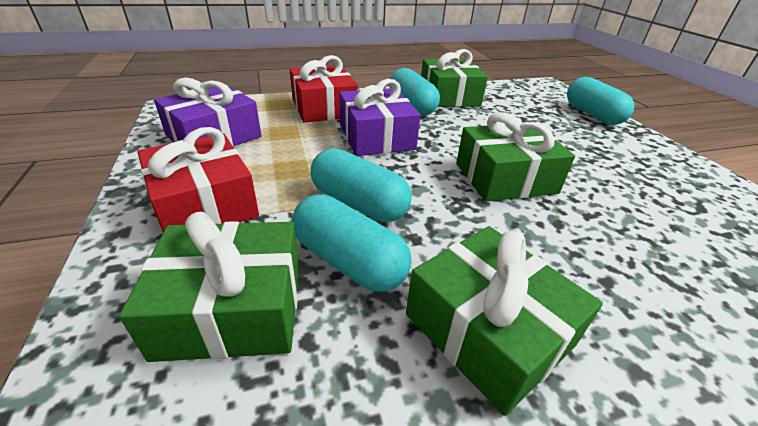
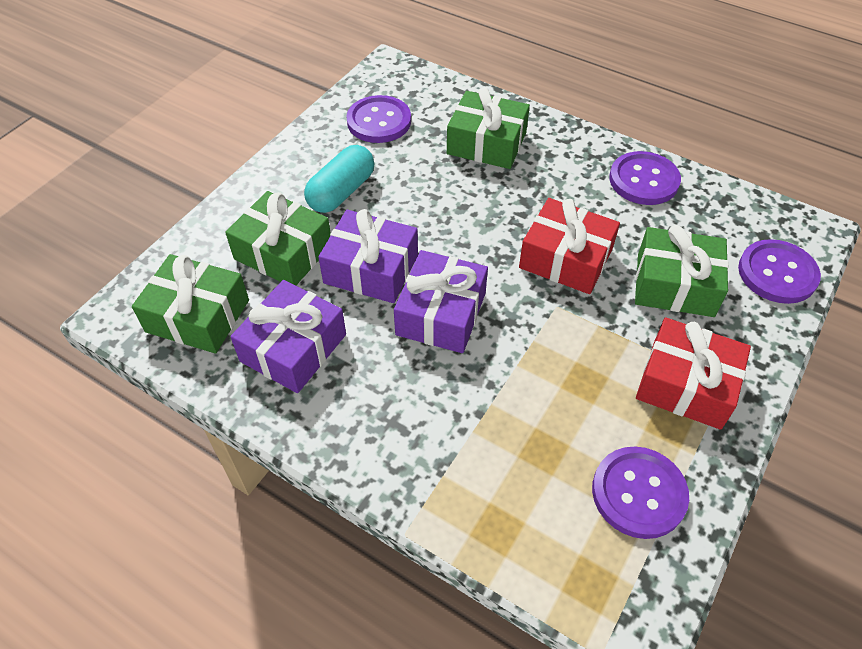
purple button: 0 -> 4
purple gift: 2 -> 3
turquoise capsule: 4 -> 1

